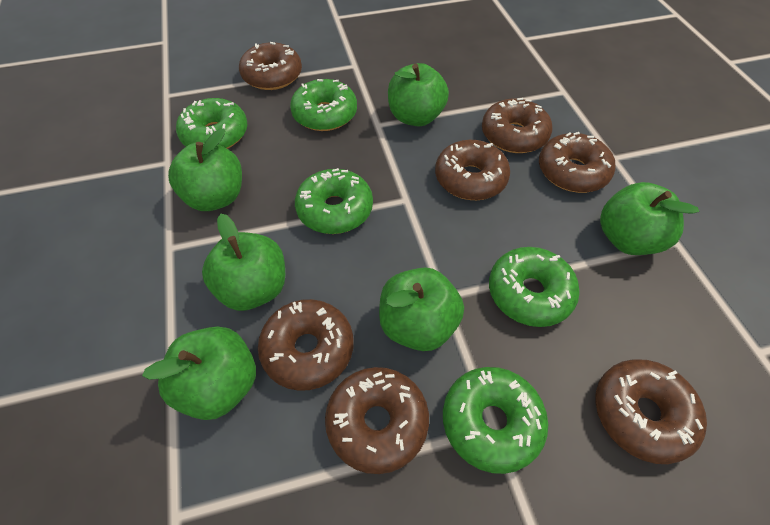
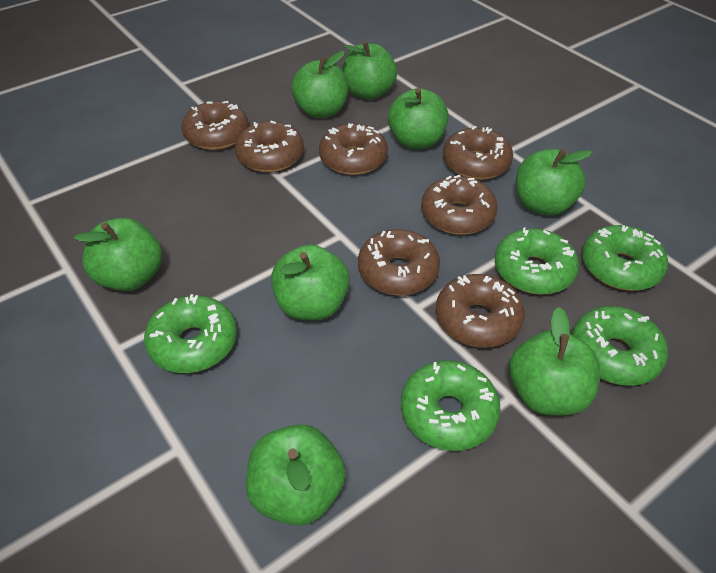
green apple: 6 -> 8

